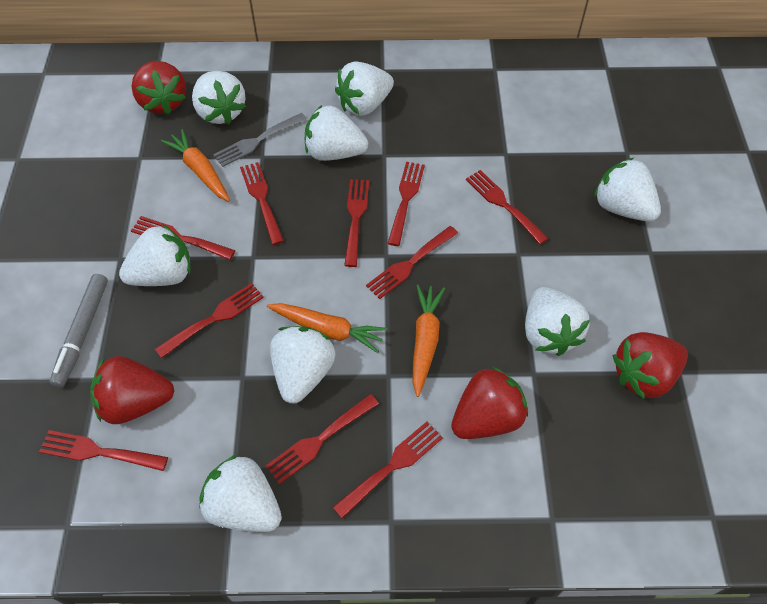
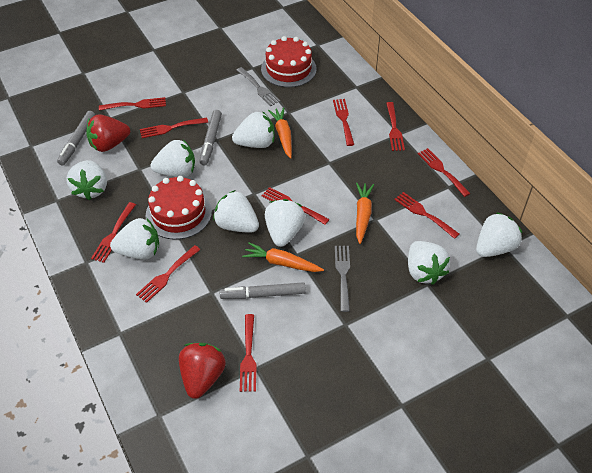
grey fork: 1 -> 2
grey marker: 1 -> 3
red cake: 0 -> 2
red strawberry: 4 -> 2

